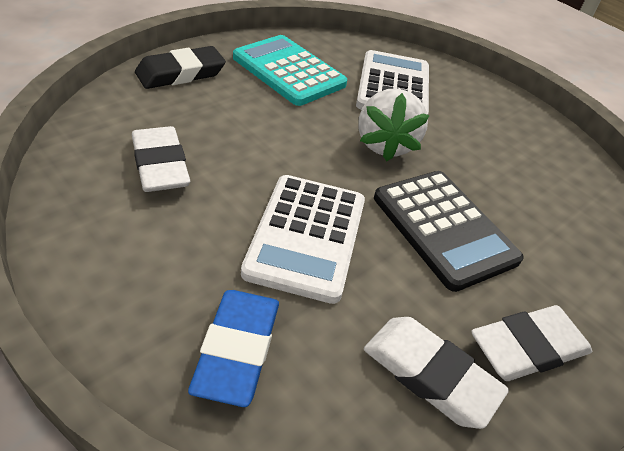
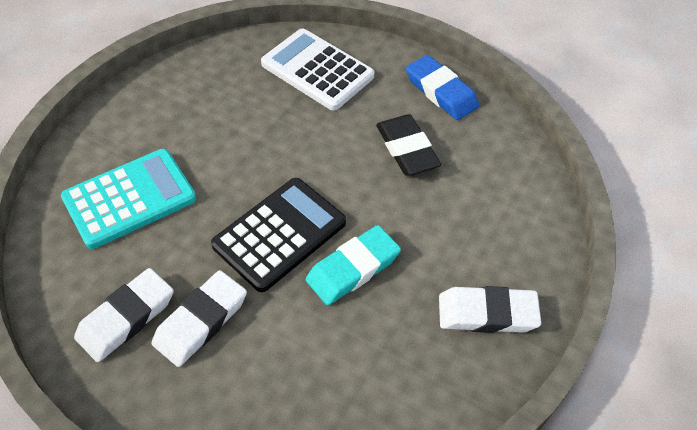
turquoise eraser: 0 -> 1
white calculator: 2 -> 1
white strawberry: 1 -> 0

